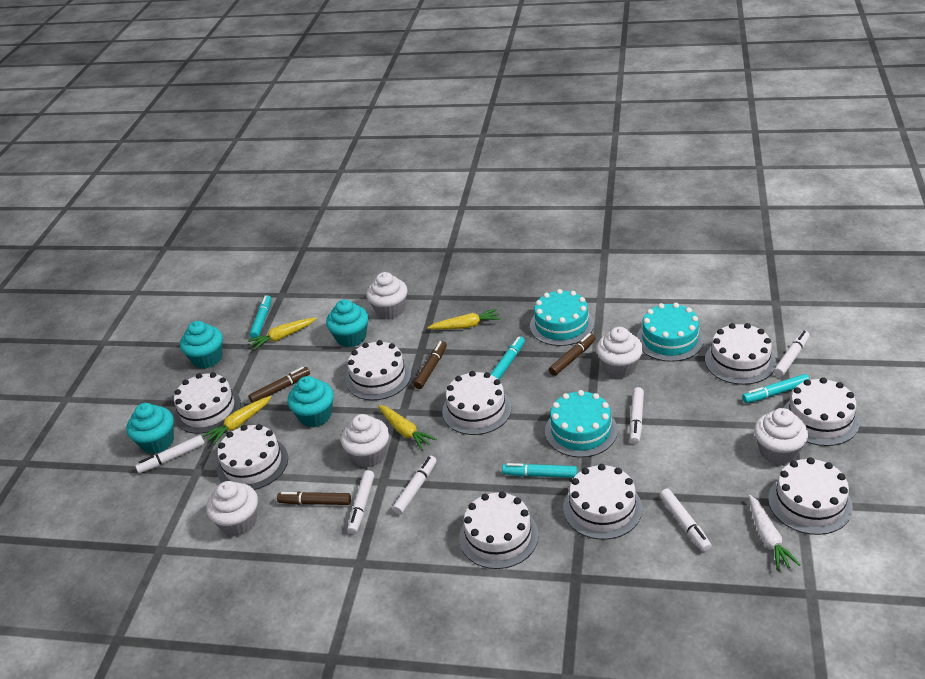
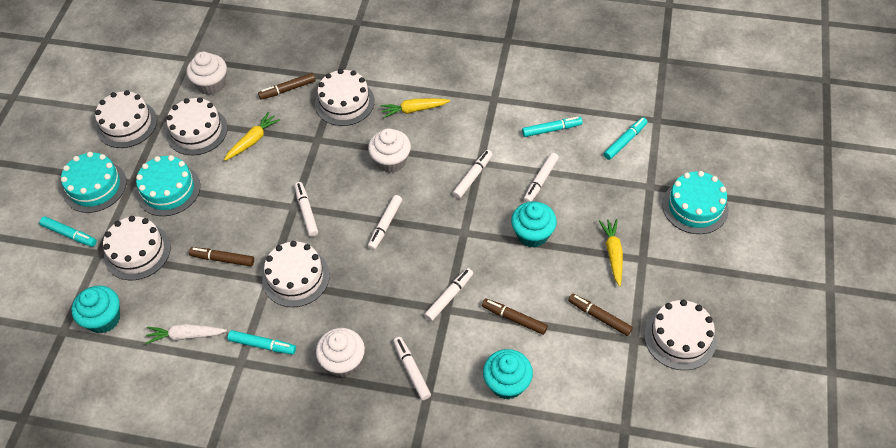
turquoise cupcake: 4 -> 3
white cake: 9 -> 6
white cupcake: 5 -> 3
yellow carrot: 4 -> 3

